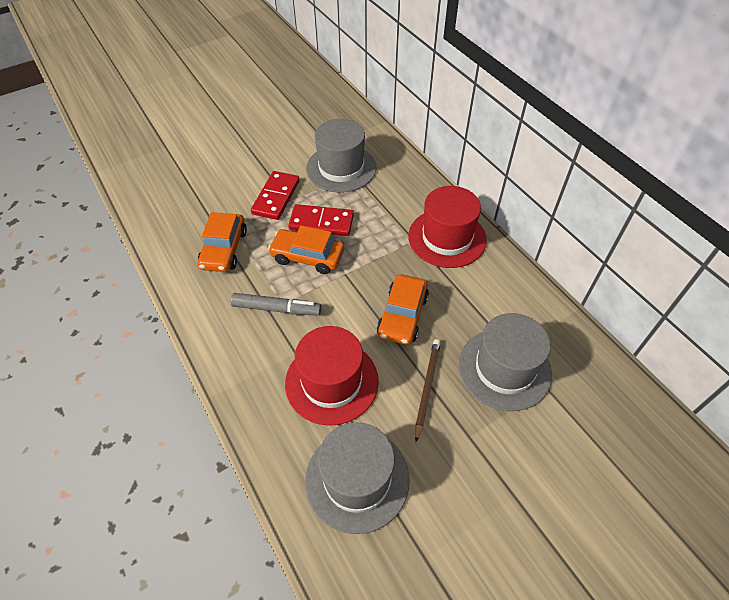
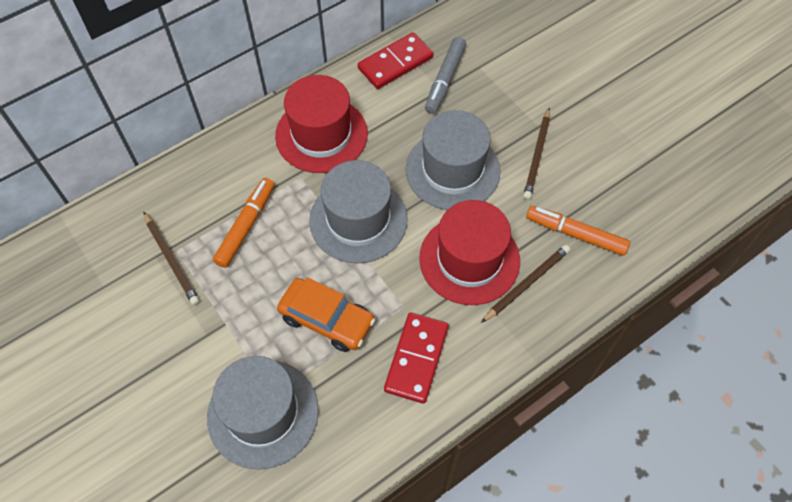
brown pencil: 1 -> 3
orange car: 3 -> 1
orange marker: 0 -> 2

